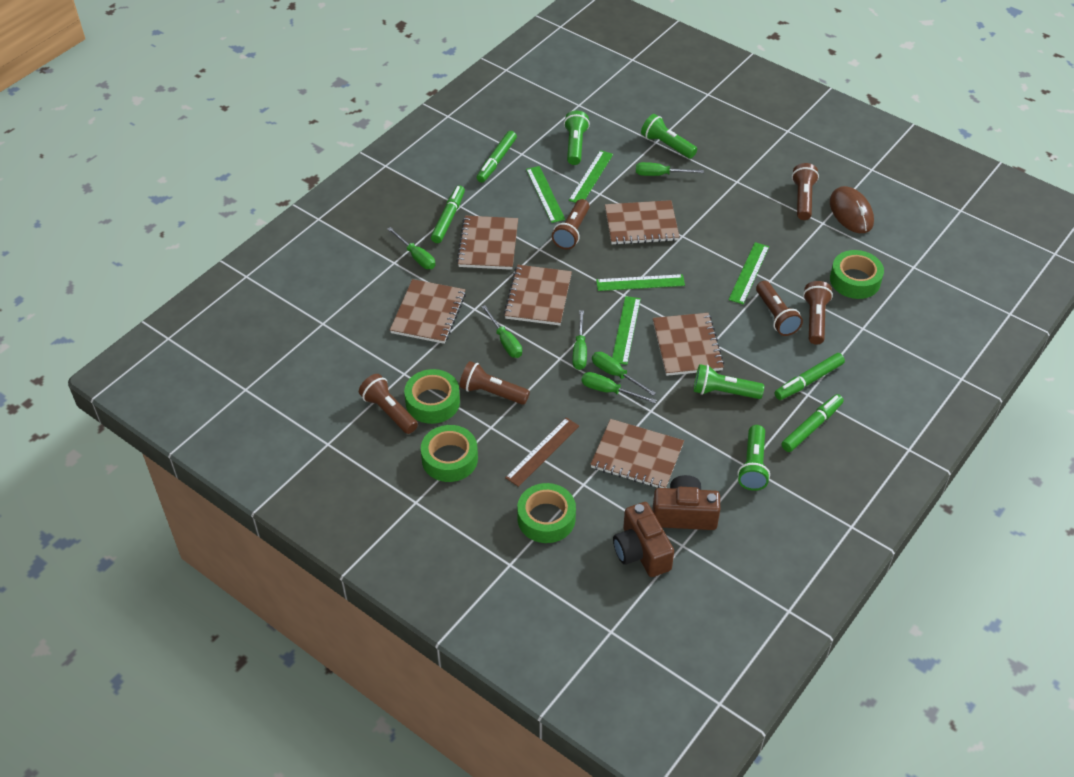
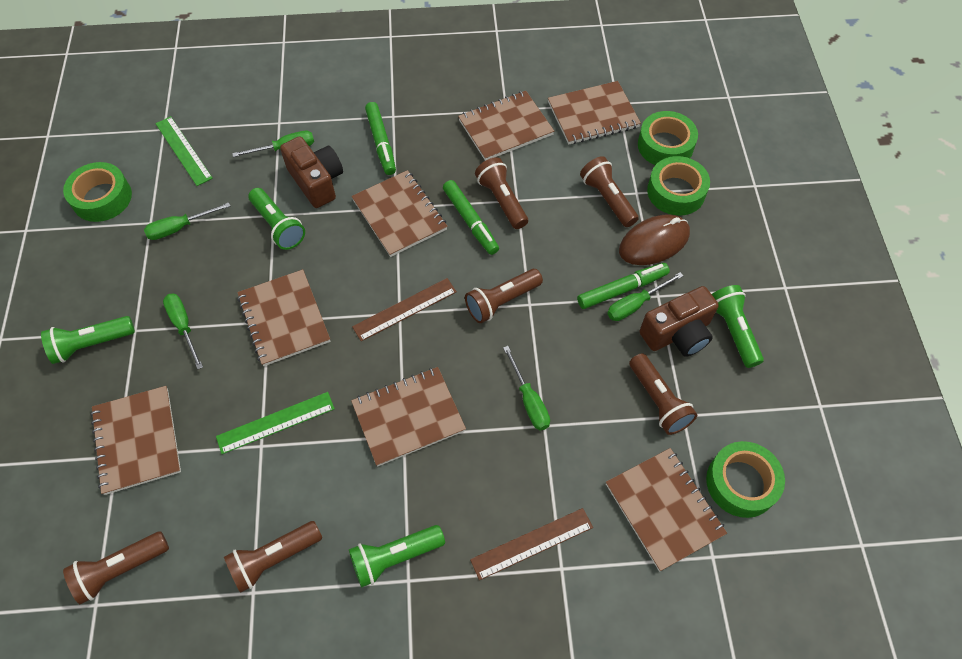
brown notebook: 6 -> 7
brown ruler: 1 -> 2
green marker: 4 -> 3
green ruler: 5 -> 2
green screwdriver: 6 -> 5

